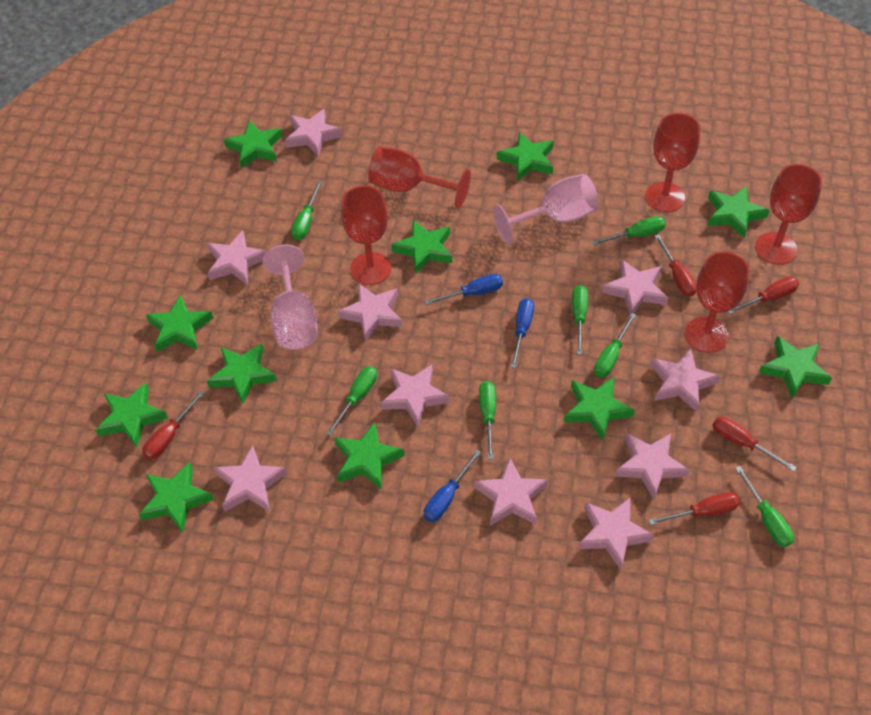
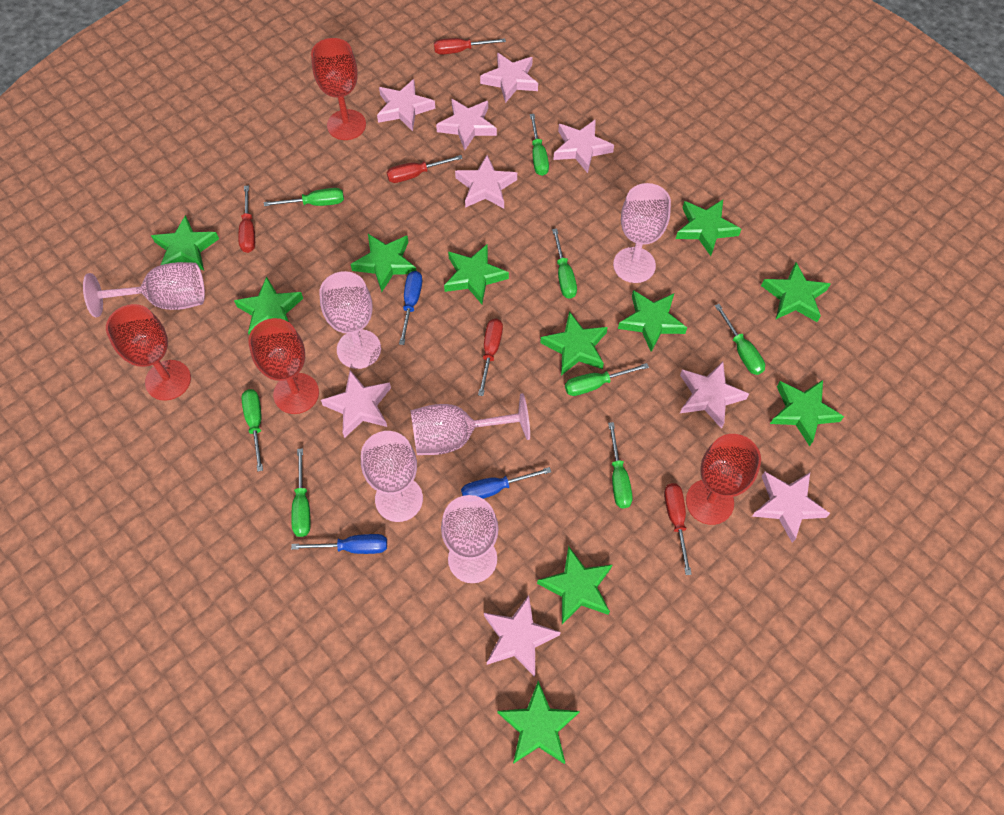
green screwdriver: 7 -> 8
pink goblet: 2 -> 6
pink star: 10 -> 9
red goblet: 5 -> 4

